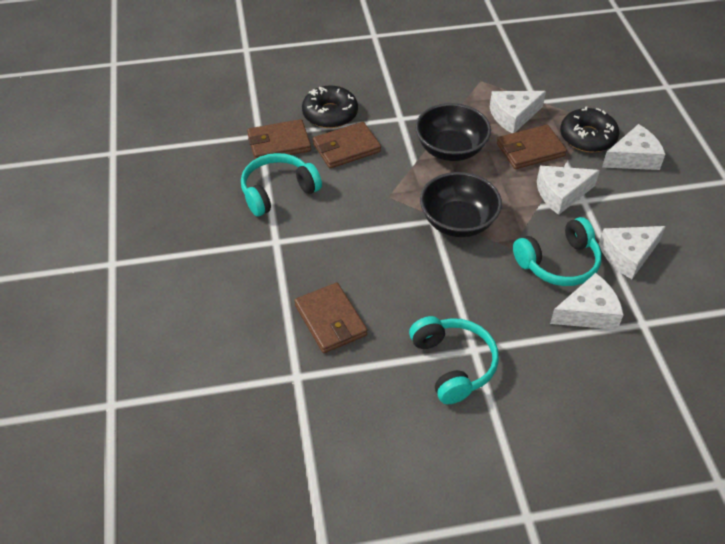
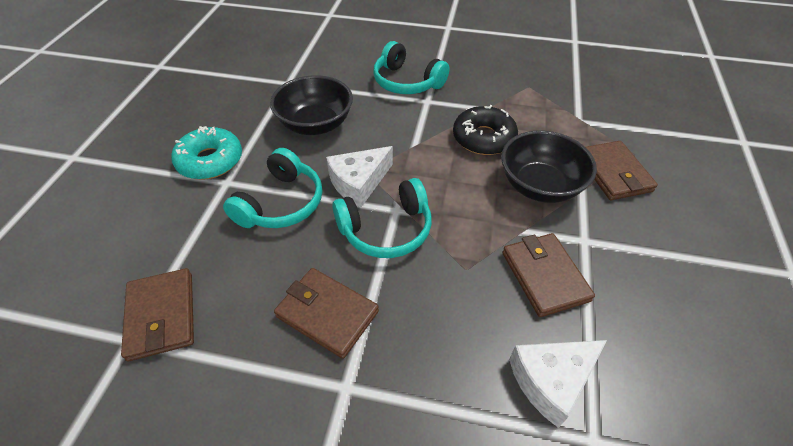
black donut: 2 -> 1
turquoise donut: 0 -> 1
white cheese: 5 -> 2

